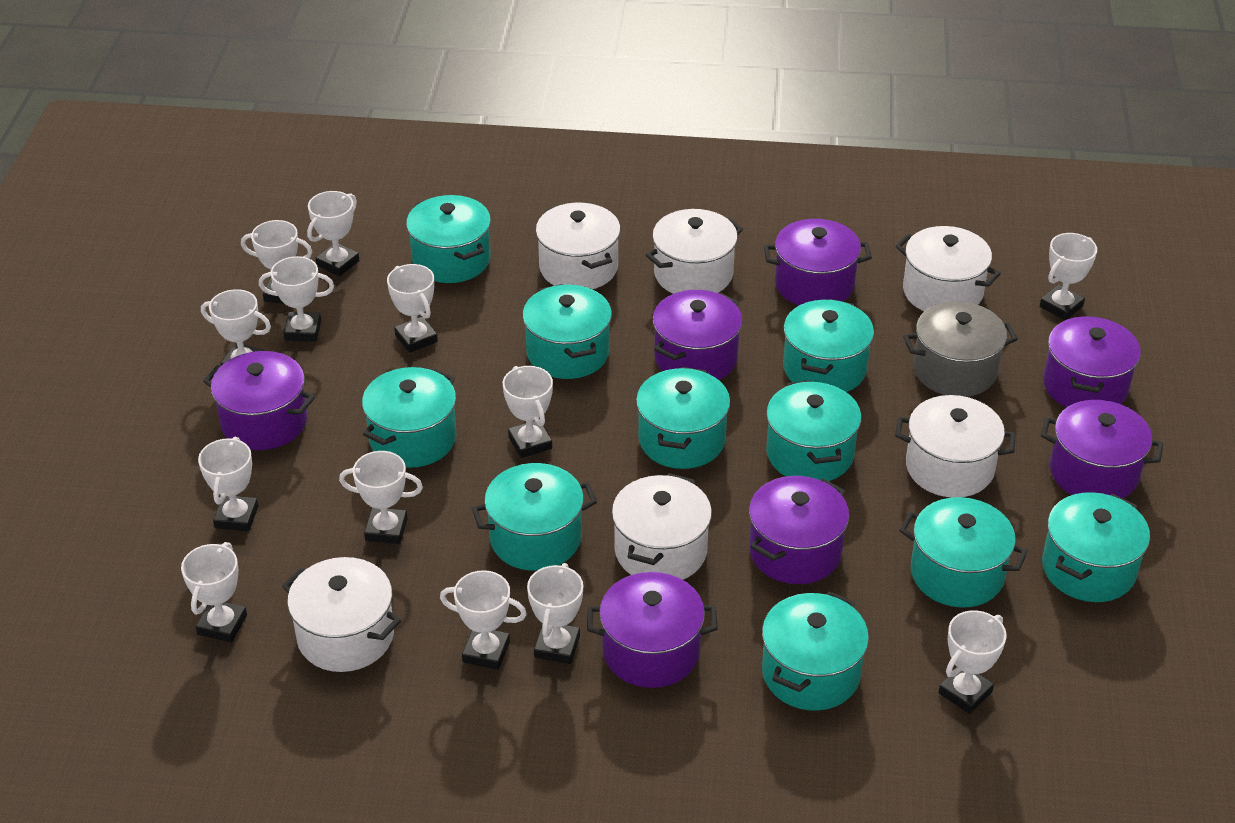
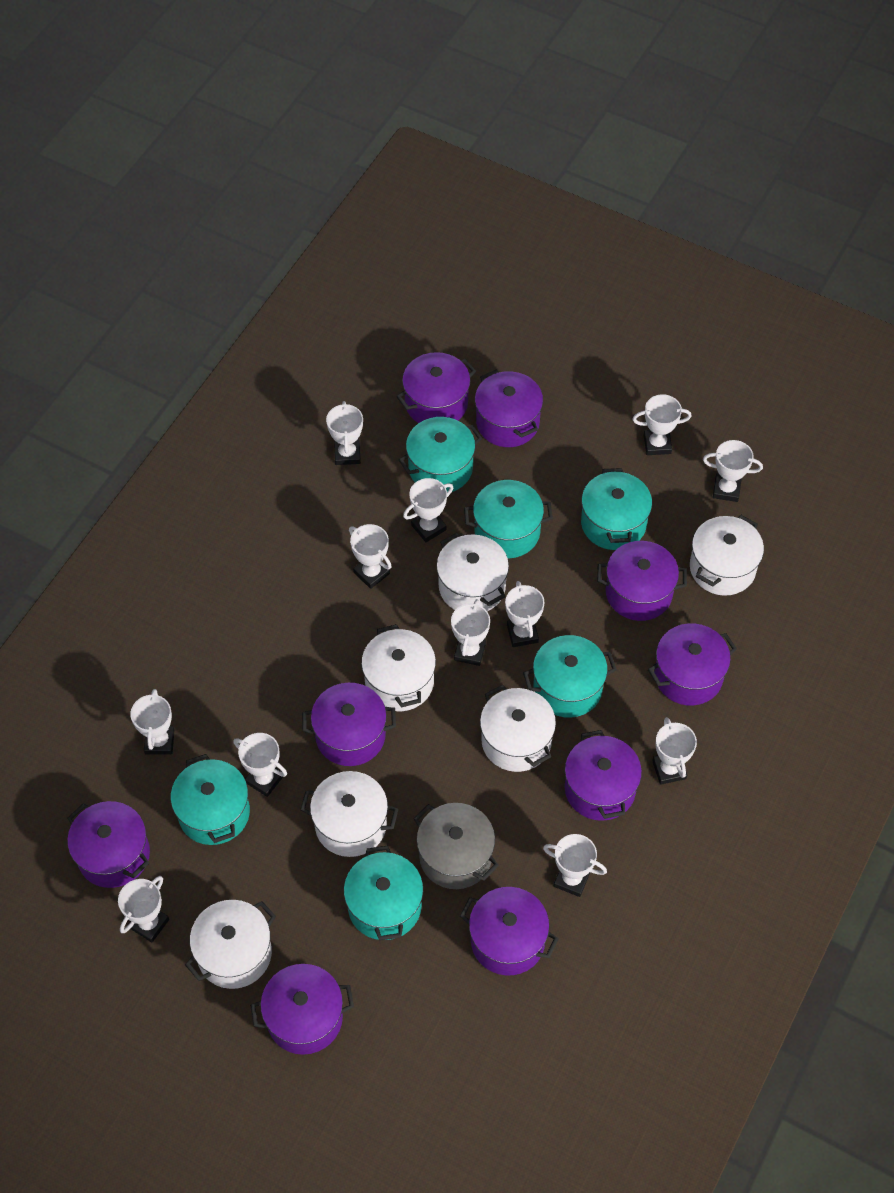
purple pot: 7 -> 9
turquoise pot: 10 -> 6
white trophy: 13 -> 12

